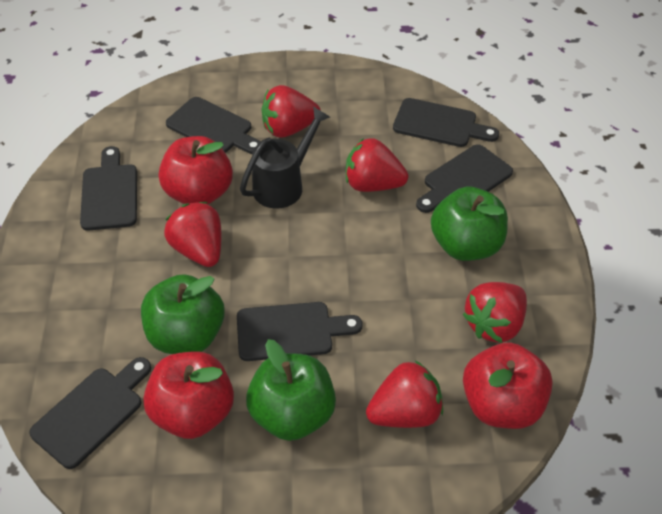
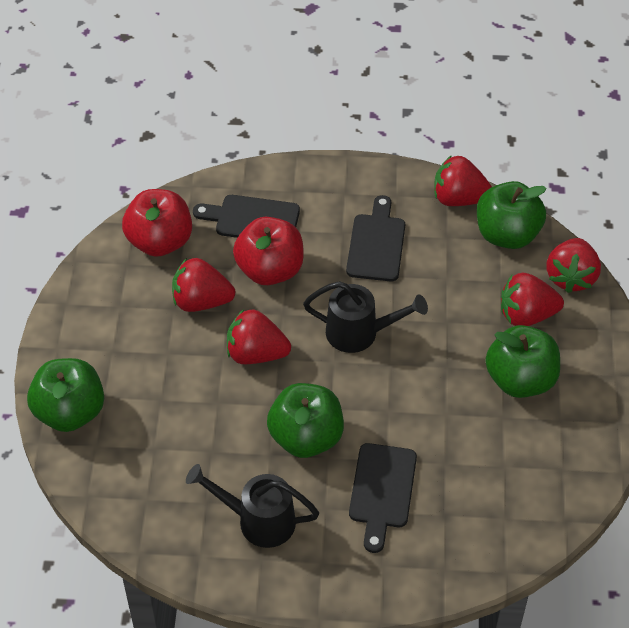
black cutting board: 6 -> 3
black watering can: 1 -> 2
green apple: 3 -> 4
red apple: 3 -> 2

